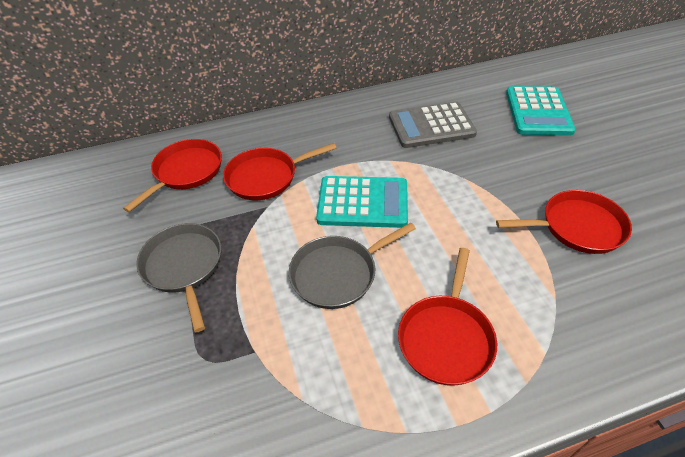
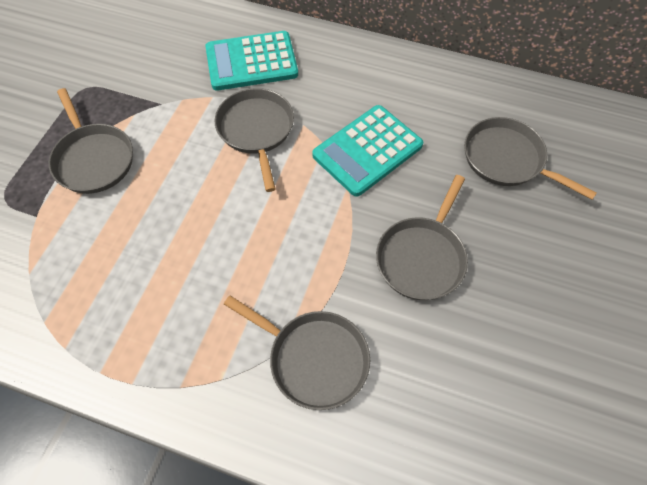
grey calculator: 1 -> 0
grey pan: 2 -> 5
red pan: 4 -> 0

